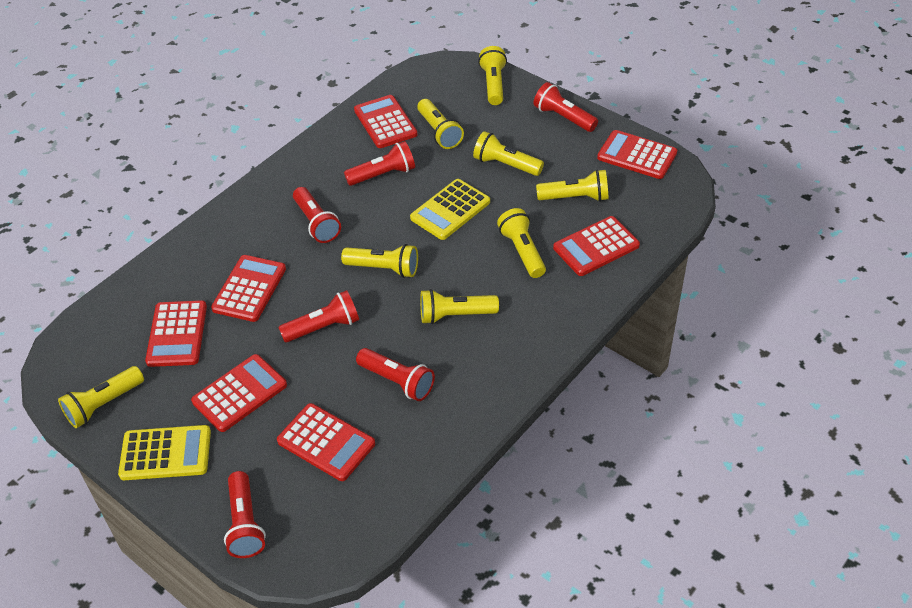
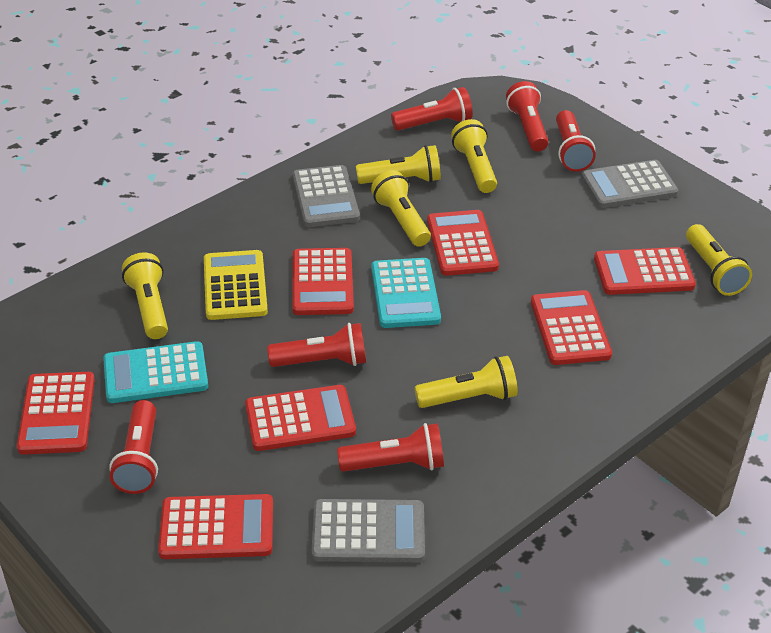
grey calculator: 0 -> 3
turquoise calculator: 0 -> 2
yellow calculator: 2 -> 1
yellow flashlight: 8 -> 6

